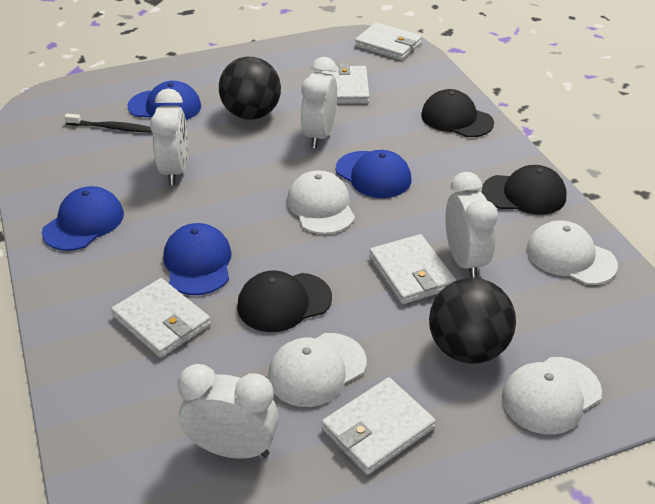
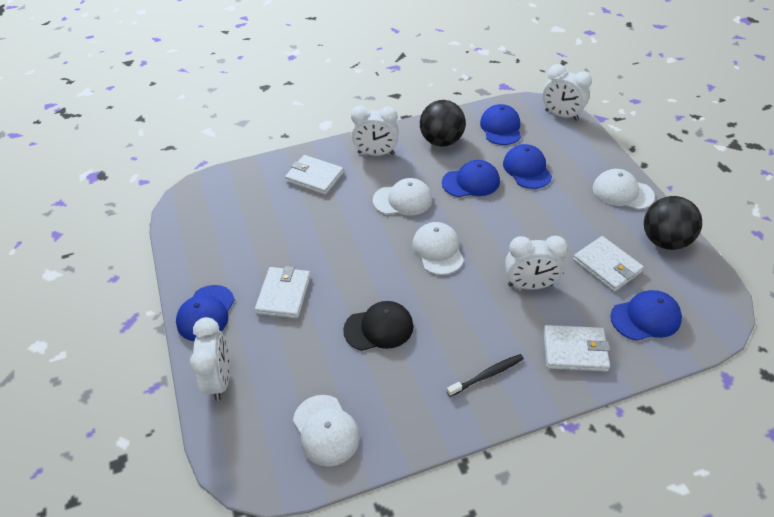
black cap: 3 -> 1
blue cap: 4 -> 5
white wallet: 5 -> 4

